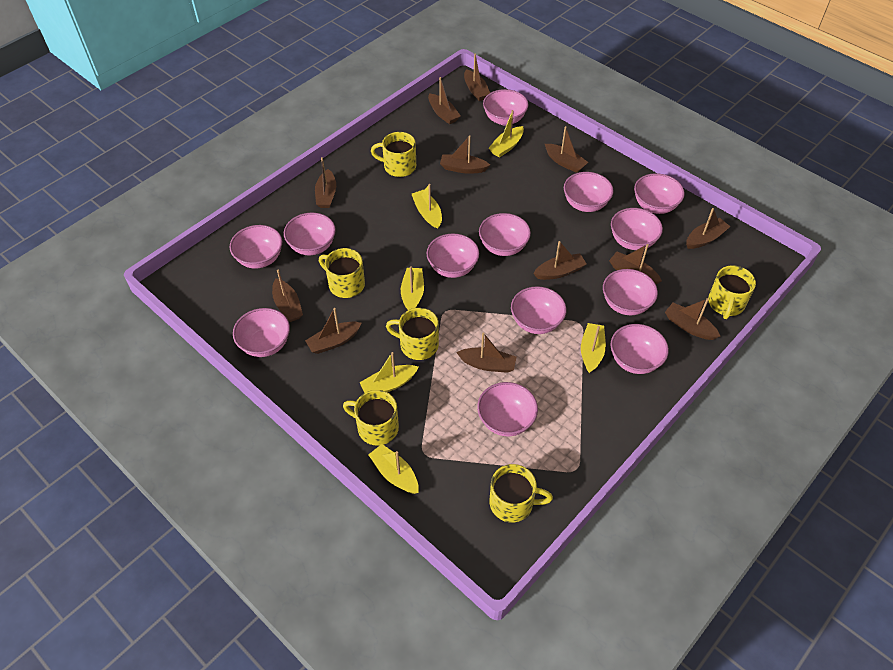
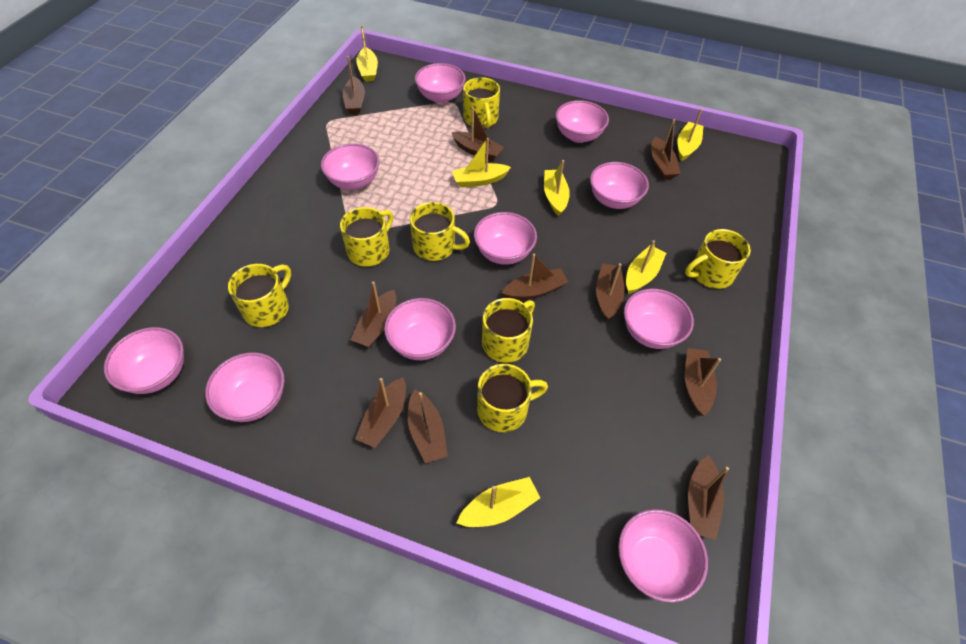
brown boat: 12 -> 10
pink bowl: 13 -> 10
yellow mug: 6 -> 7

